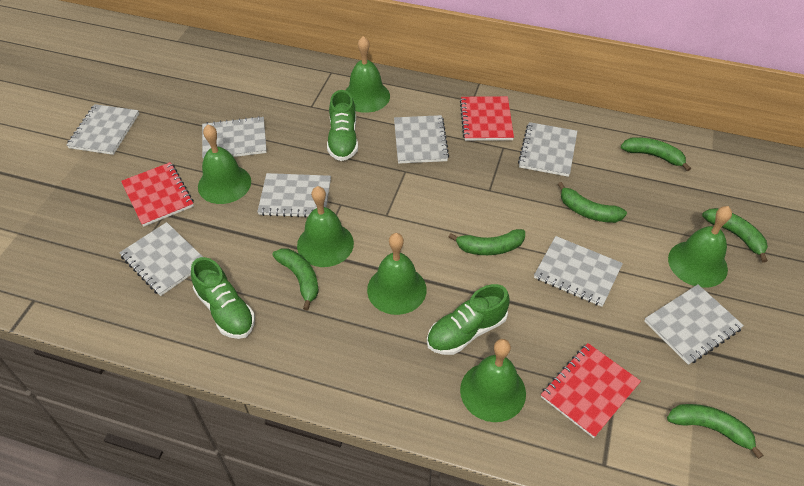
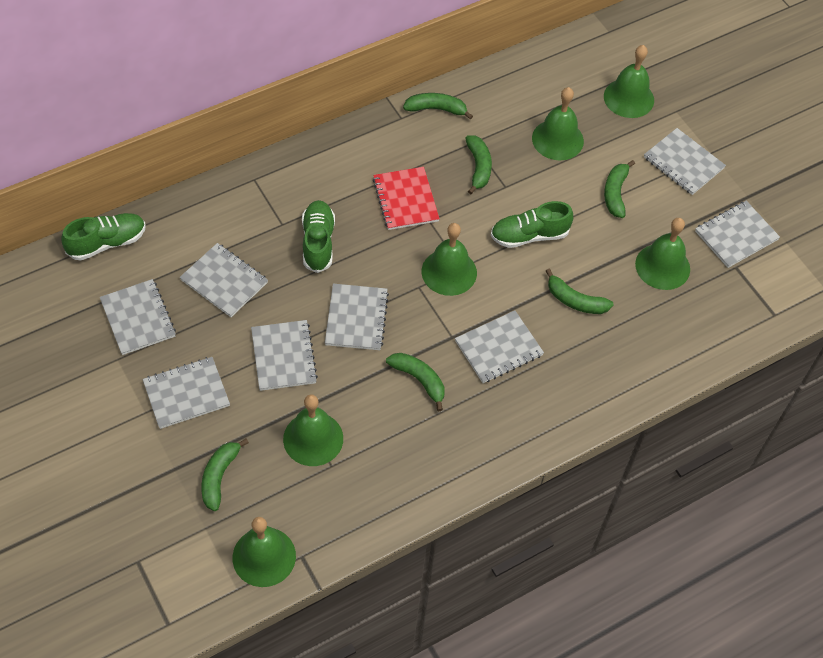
red notebook: 3 -> 1

